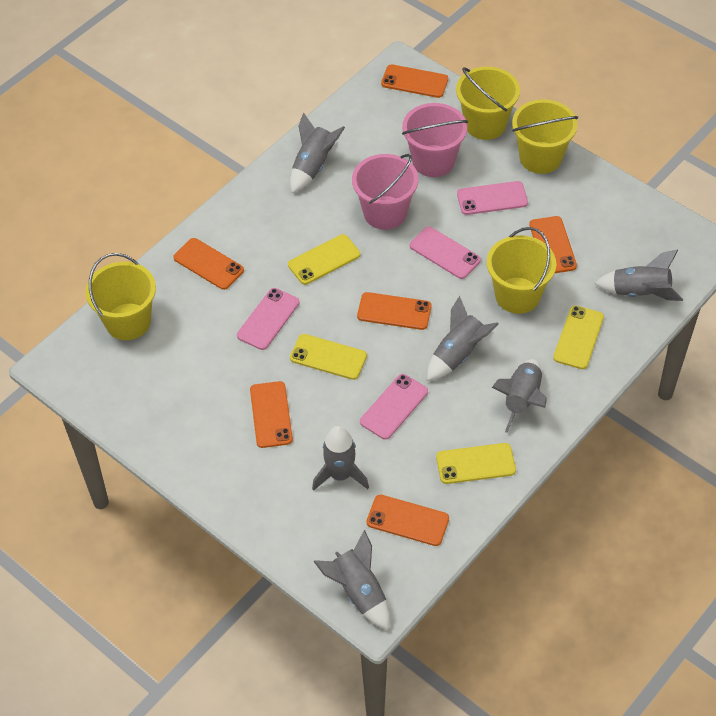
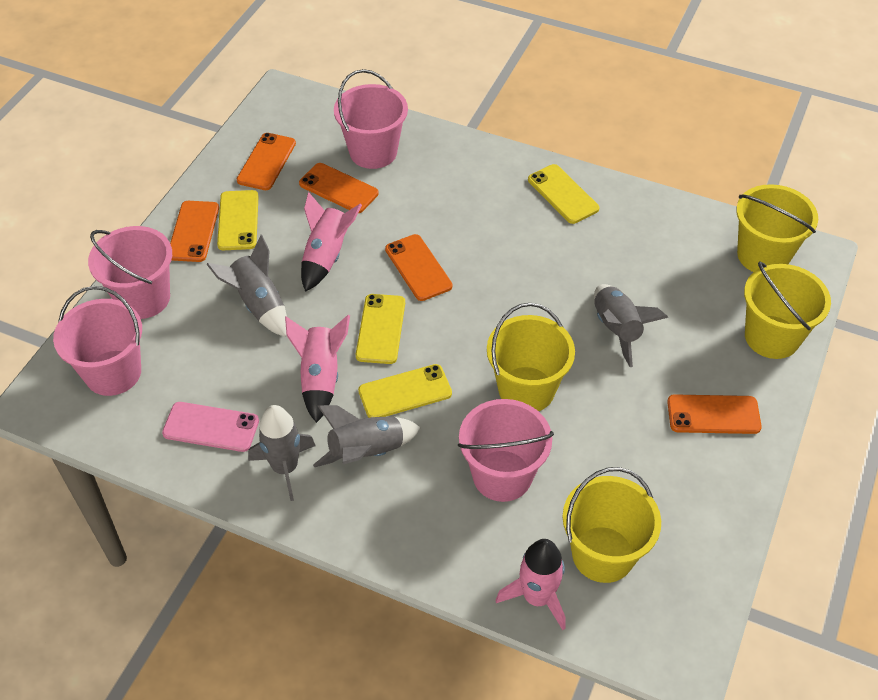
grey rocket: 6 -> 4
orange phone: 6 -> 5
pink bucket: 2 -> 4
pink phone: 4 -> 1
pink rocket: 0 -> 3

